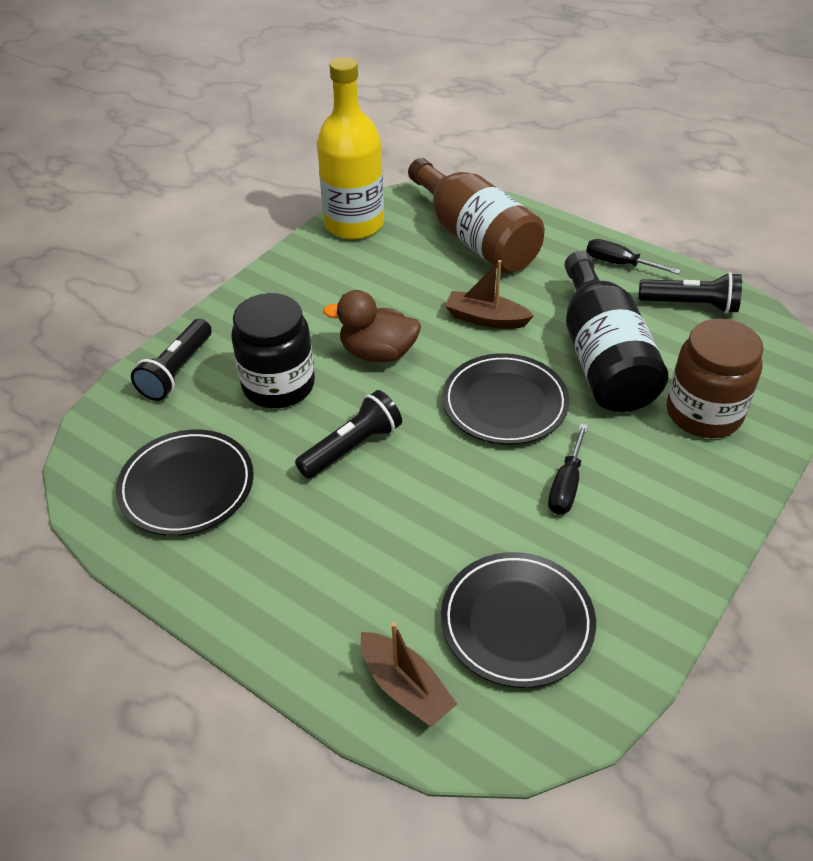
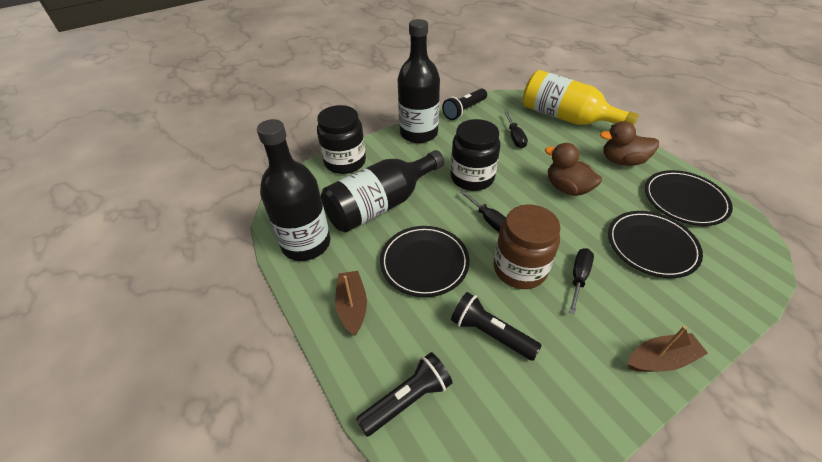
black bottle: 1 -> 3
black jar: 1 -> 2
black screwdriver: 2 -> 3
brown bottle: 1 -> 0
brown duck: 1 -> 2

